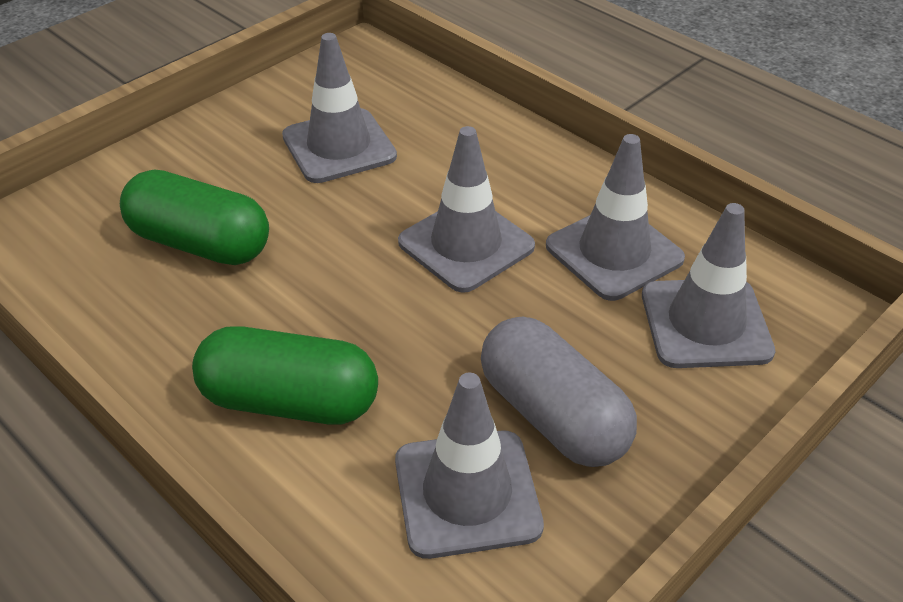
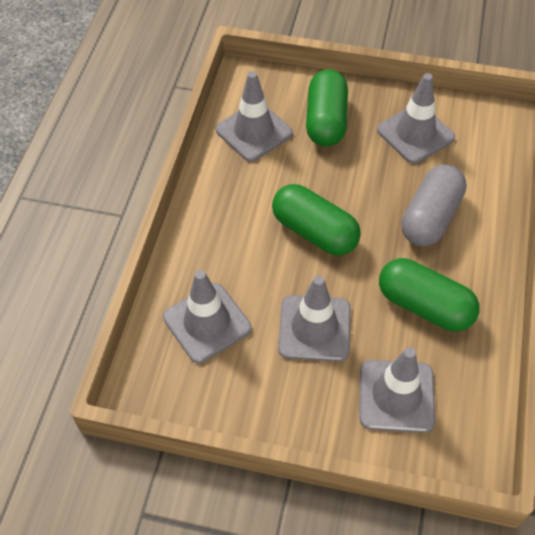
green capsule: 2 -> 3

